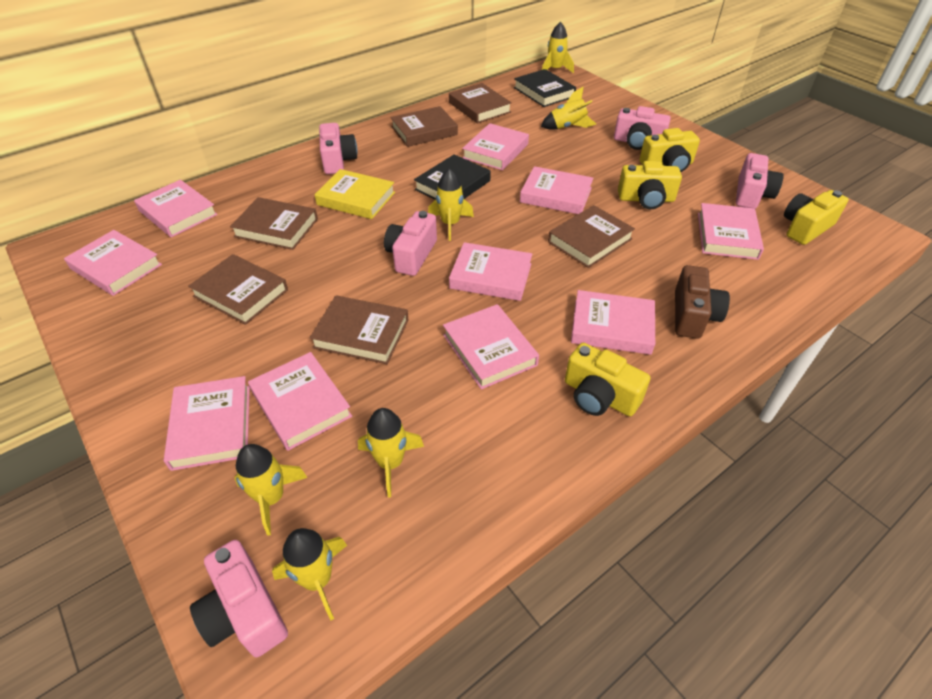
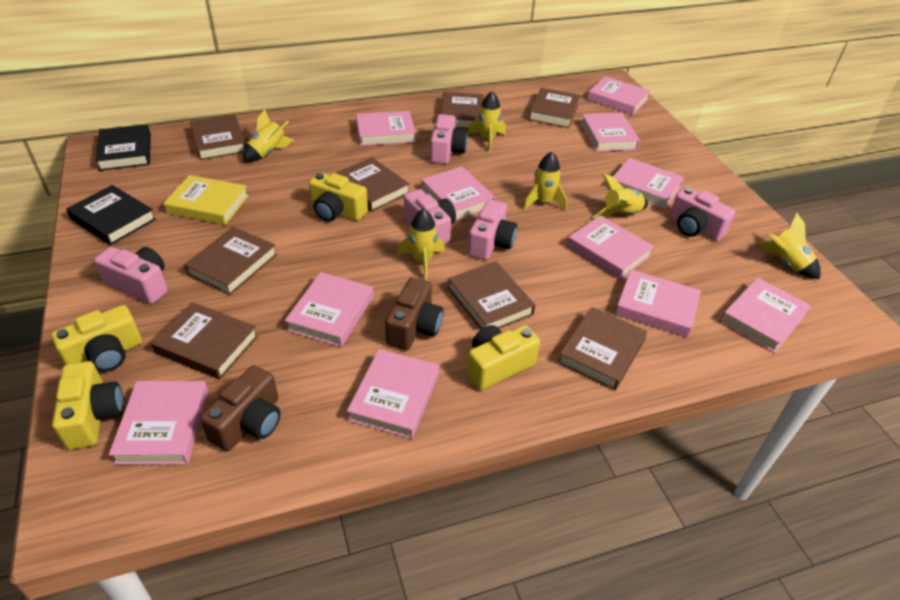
brown book: 6 -> 8
brown camera: 1 -> 2
pink book: 10 -> 11

